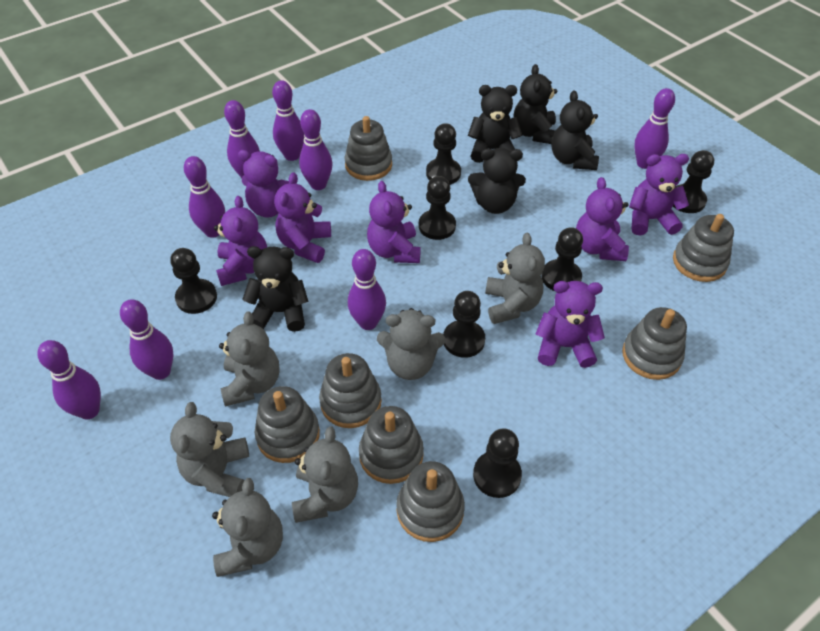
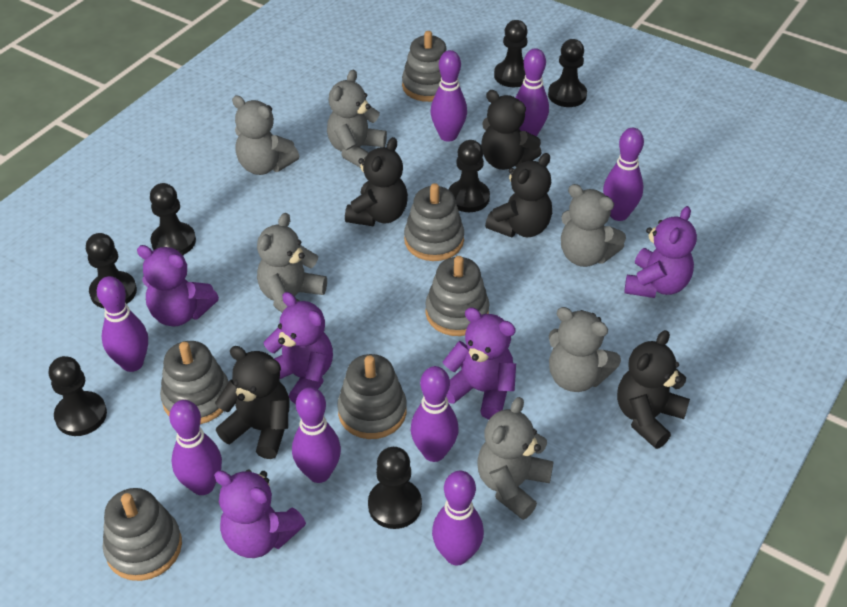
grey stacking toy: 7 -> 6
purple teddy bear: 7 -> 5

